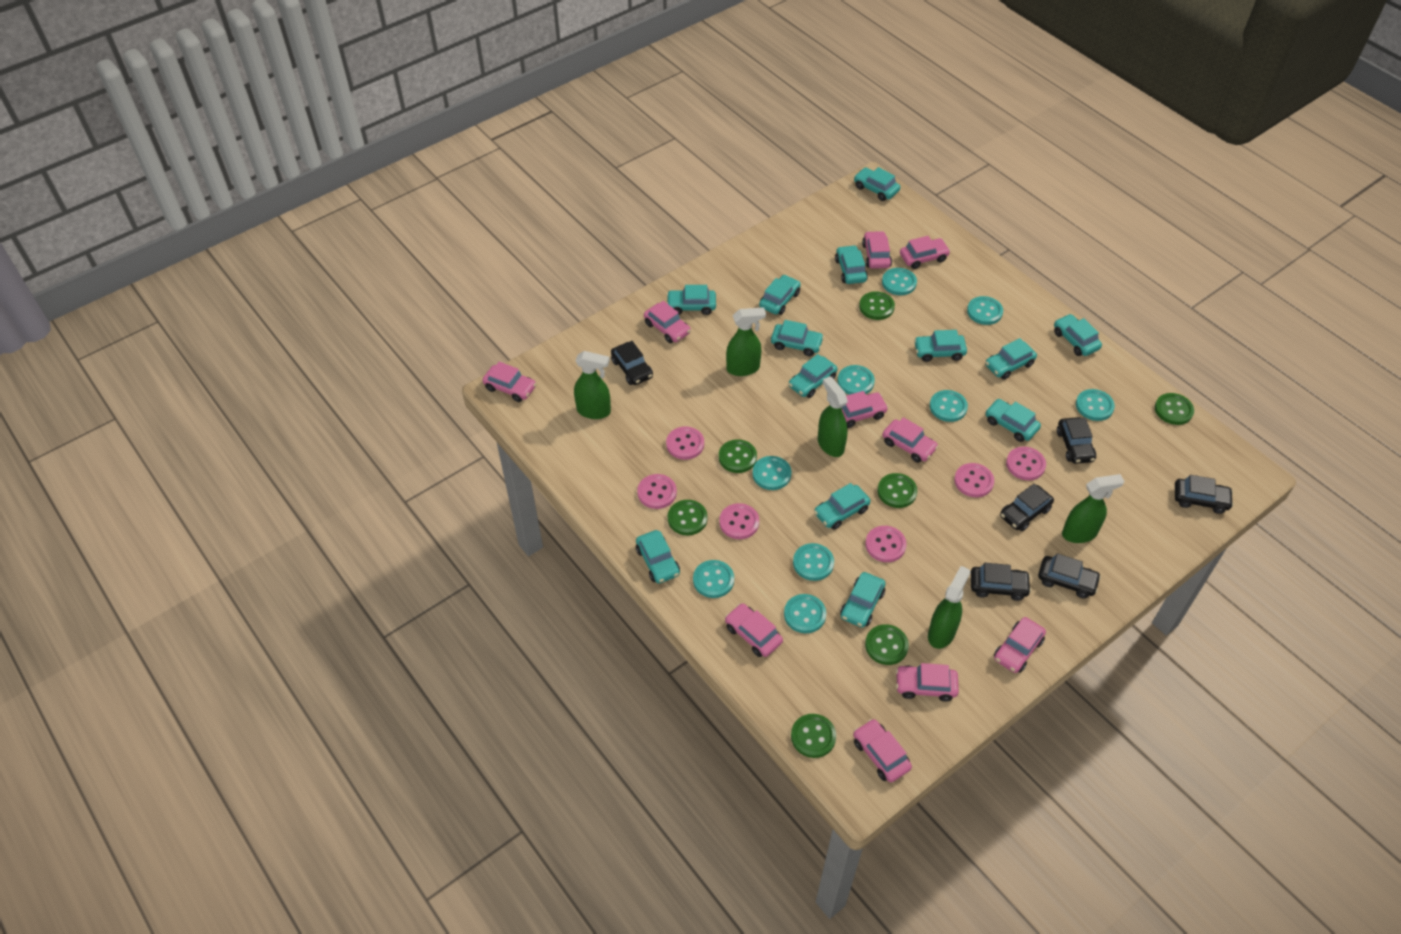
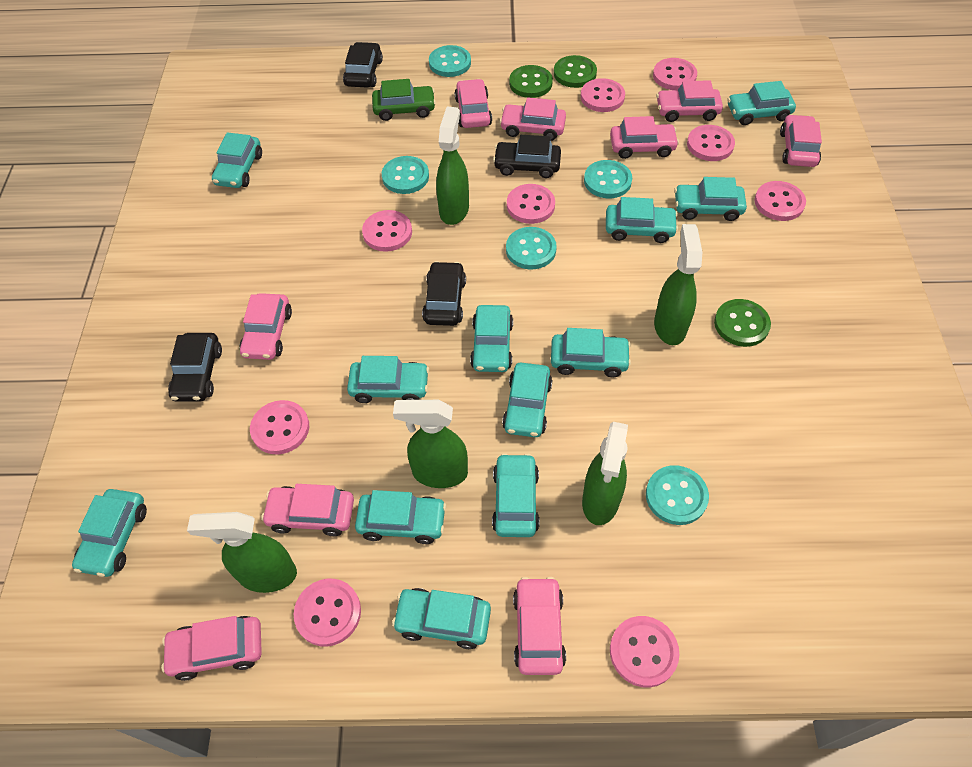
black car: 6 -> 4
green button: 7 -> 3
green car: 0 -> 1
pink button: 6 -> 9
pink car: 10 -> 9
turquoise button: 9 -> 5
turquoise car: 13 -> 12

